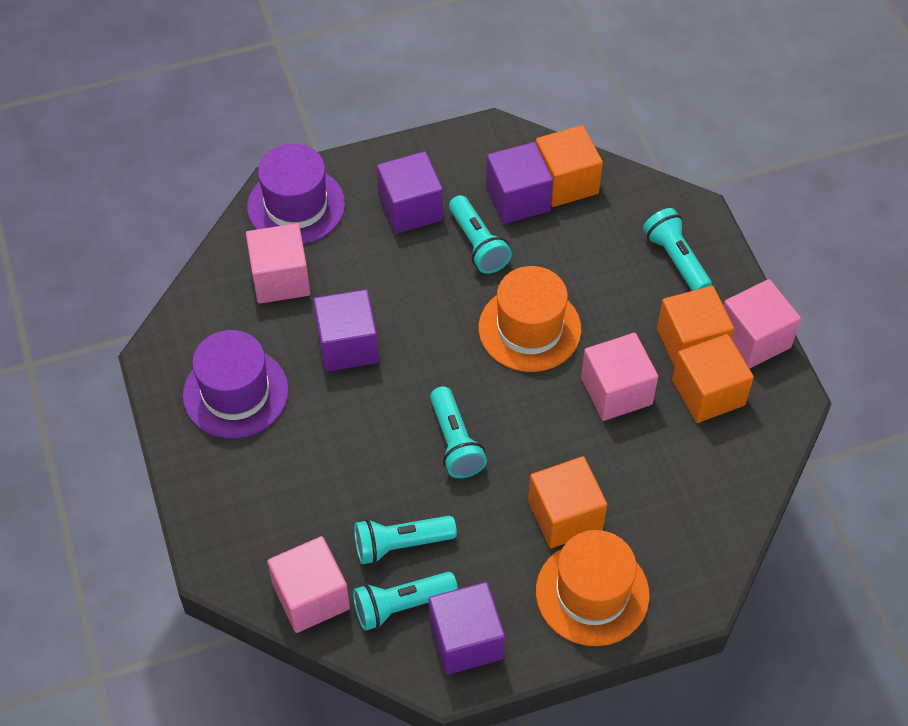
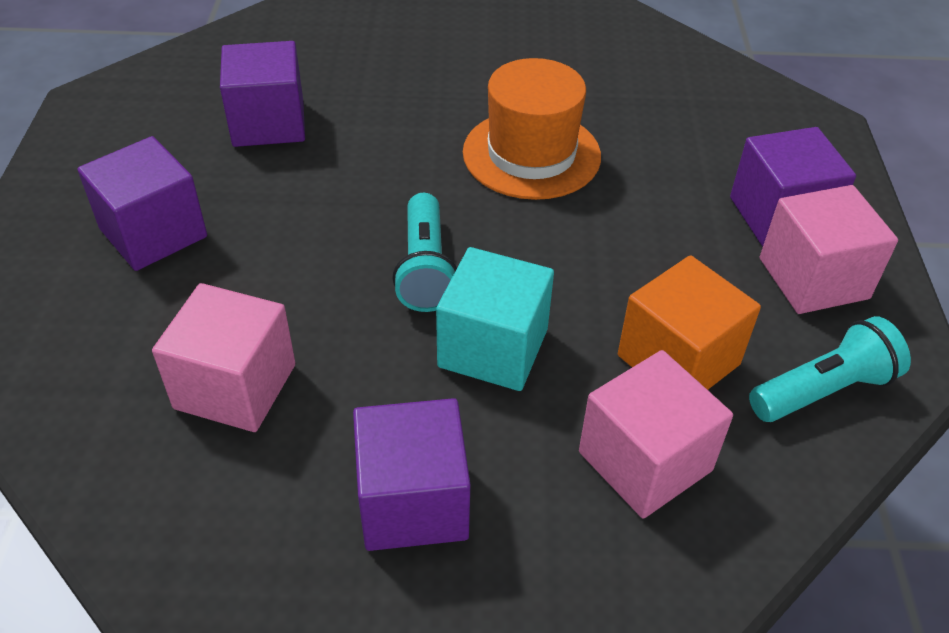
orange cube: 4 -> 1
orange hat: 2 -> 1
pink cube: 4 -> 3
purple hat: 2 -> 0
turquoise cube: 0 -> 1
turquoise flashlight: 5 -> 2

